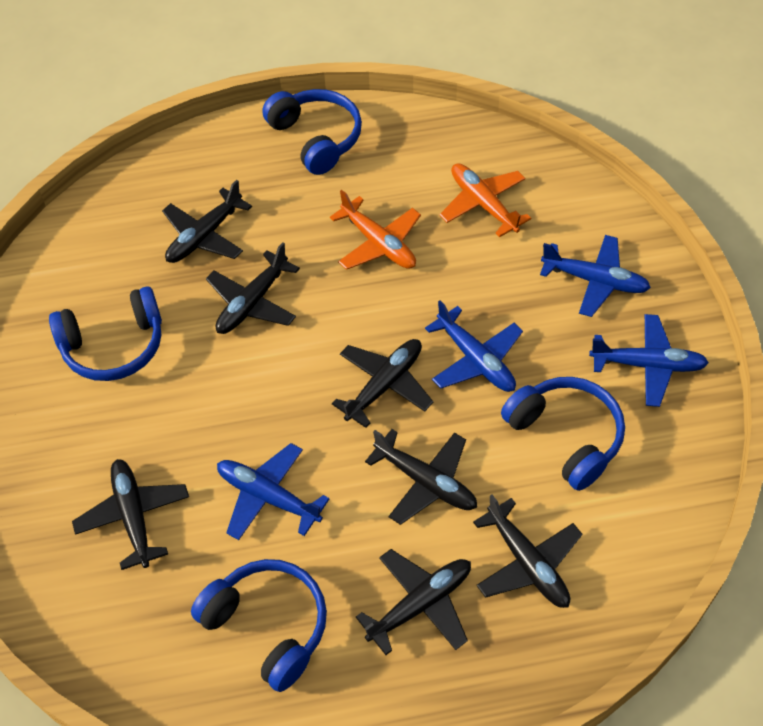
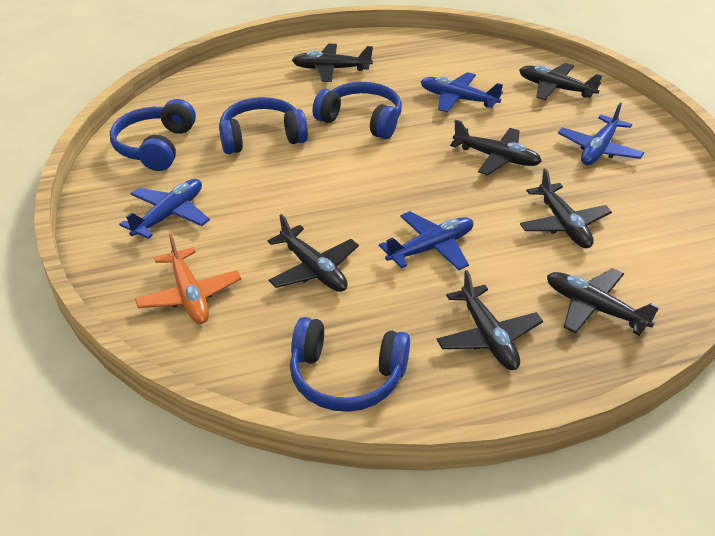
orange plane: 2 -> 1

